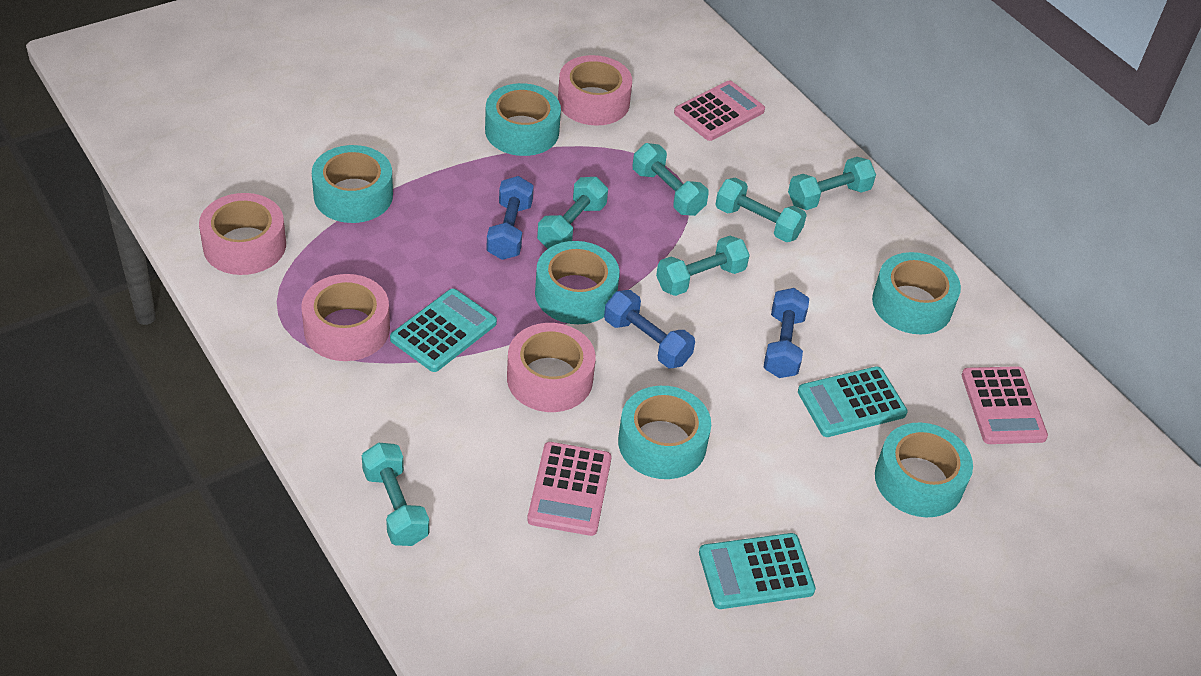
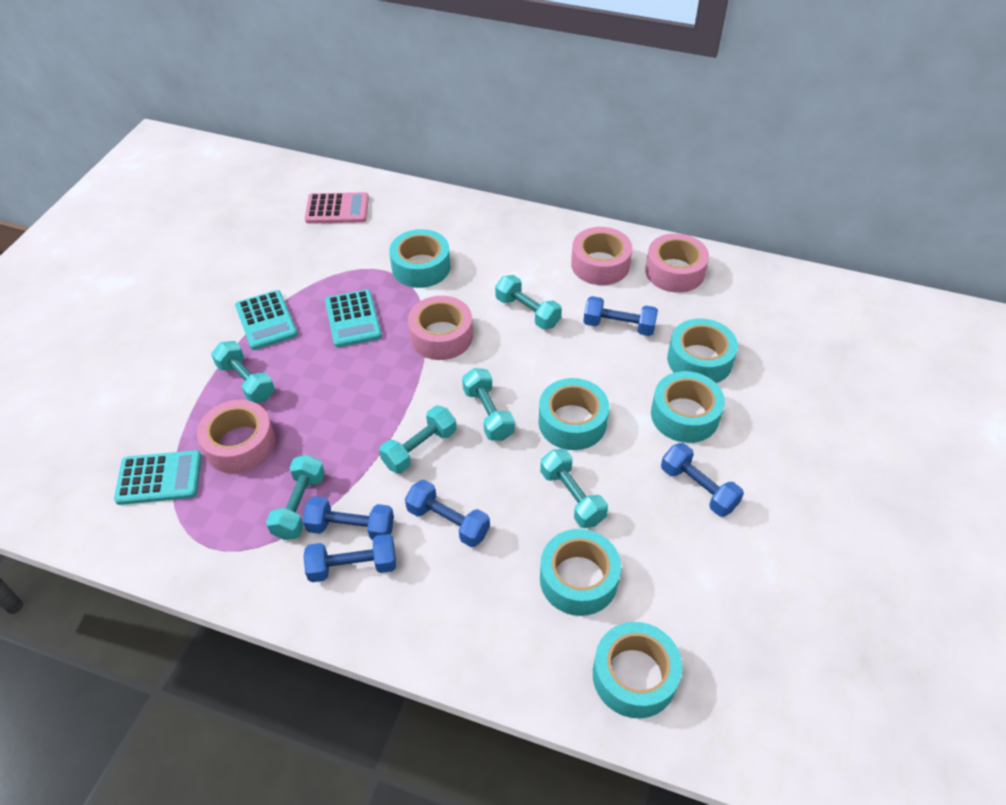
blue dumbbell: 3 -> 5
pink calculator: 3 -> 1

